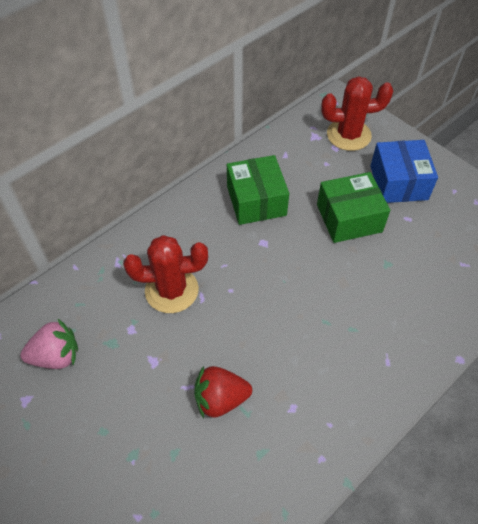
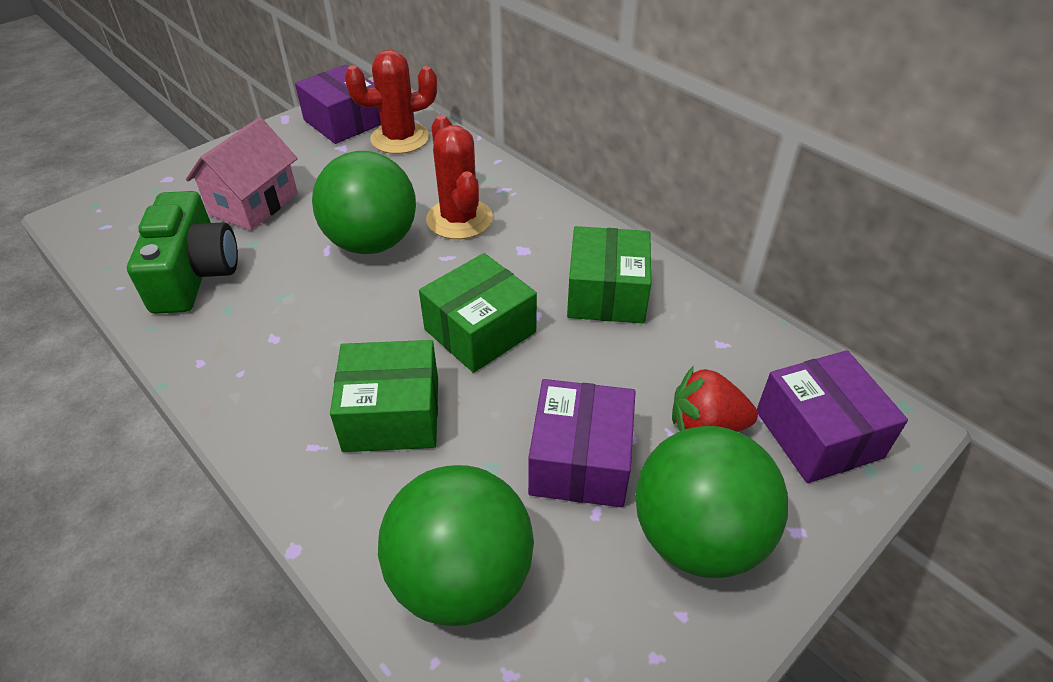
blue box: 1 -> 0
green ball: 0 -> 3
green box: 2 -> 3
green camera: 0 -> 1
pink house: 0 -> 1
pink strawberry: 1 -> 0
purple box: 0 -> 3

